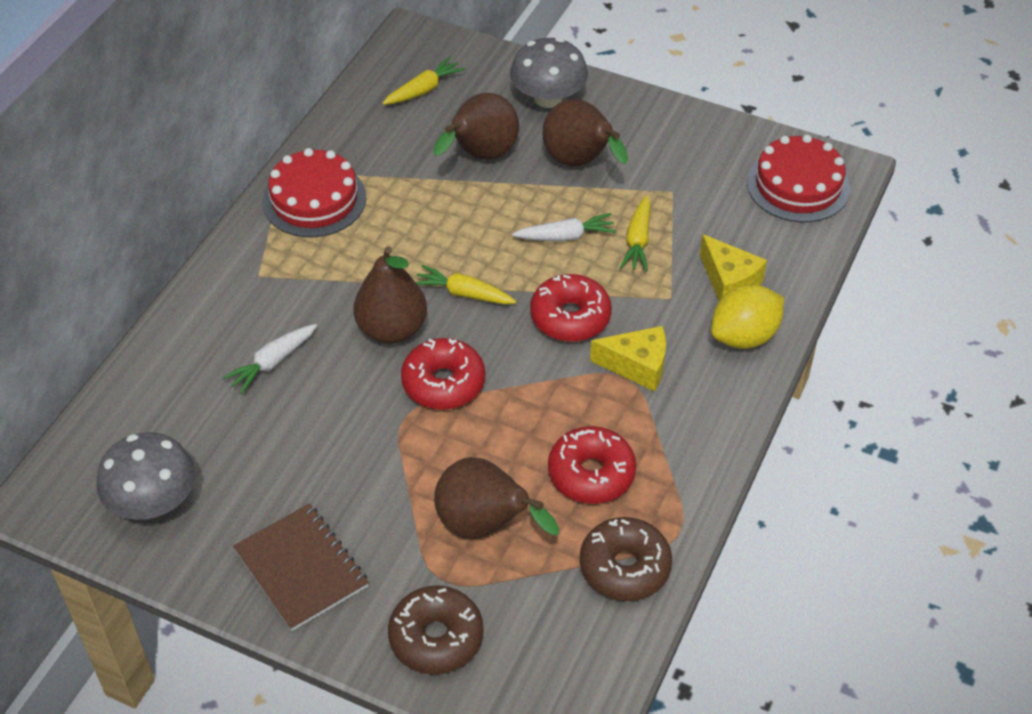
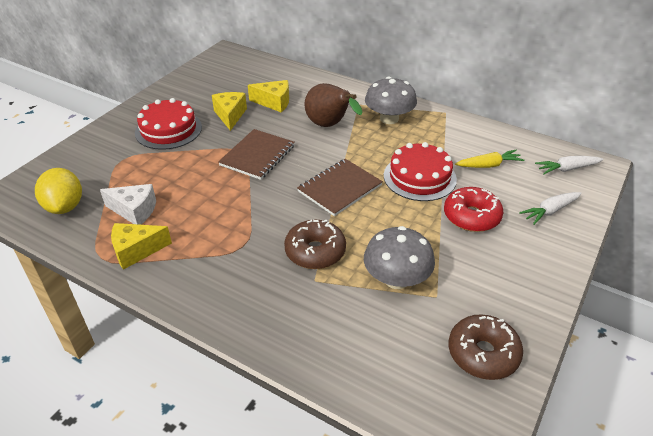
brown notebook: 1 -> 2
brown pear: 4 -> 1
red donut: 3 -> 1
white cheese: 0 -> 1
yellow carrot: 3 -> 1
yellow cheese: 2 -> 3

